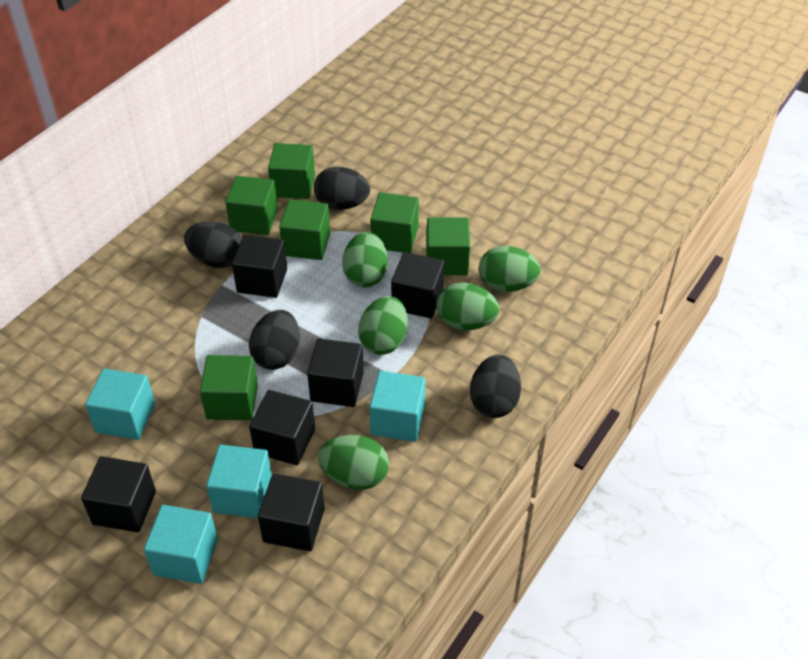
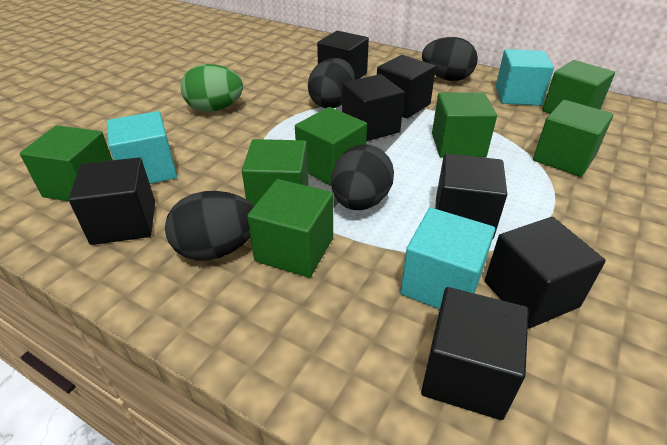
black cube: 6 -> 7
green cube: 6 -> 7
green egg: 5 -> 1
turquoise cube: 4 -> 3

